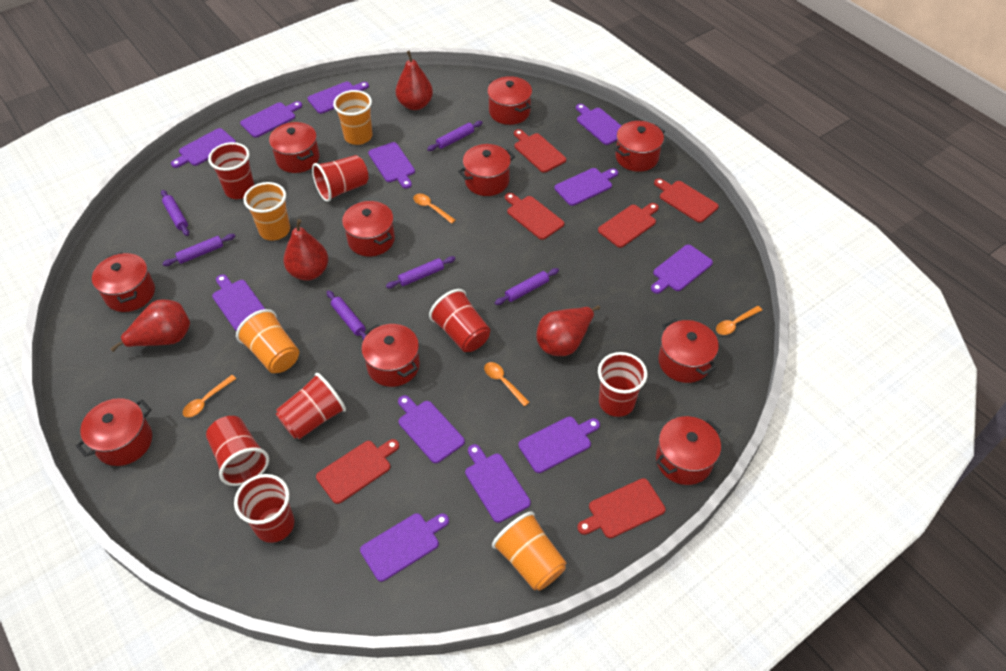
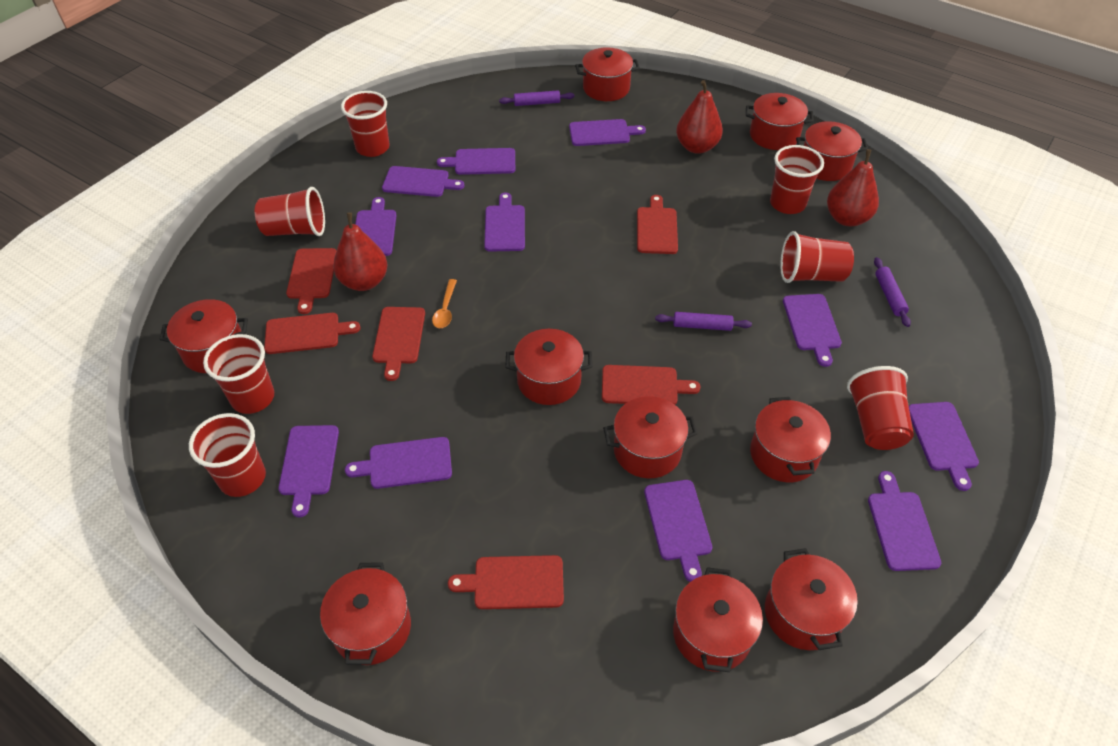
orange cup: 4 -> 0
orange spoon: 4 -> 1
purple cutting board: 12 -> 11
purple rolling pin: 6 -> 3
red pear: 4 -> 3

